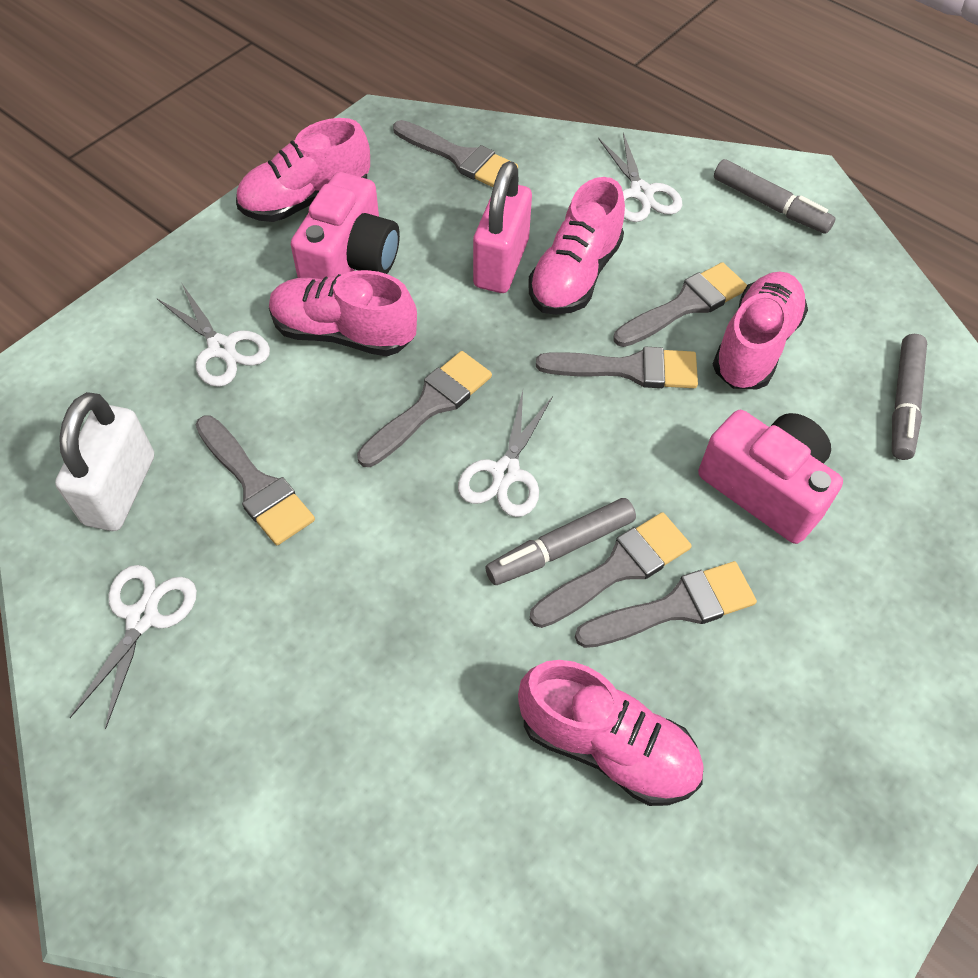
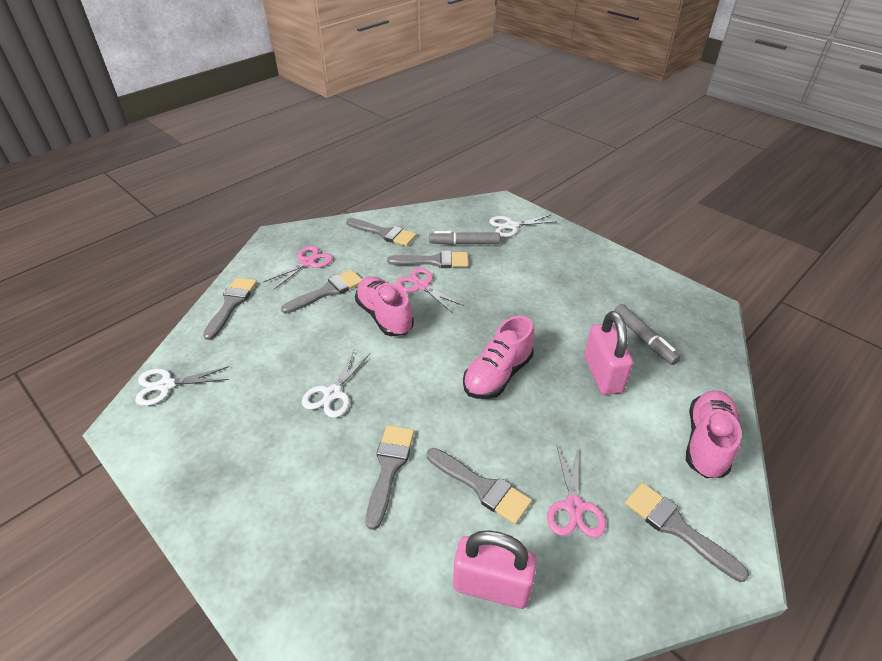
grey marker: 3 -> 2
pink camera: 2 -> 0
pink padlock: 1 -> 2
pink scissors: 0 -> 3
pink shoe: 5 -> 3
white padlock: 1 -> 0
white scissors: 4 -> 3

